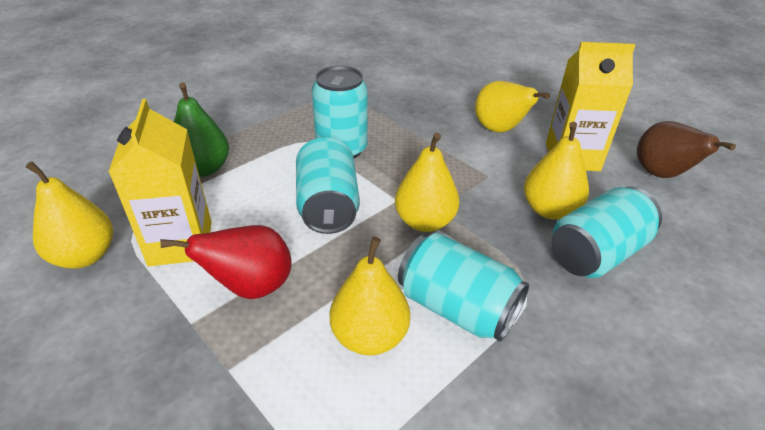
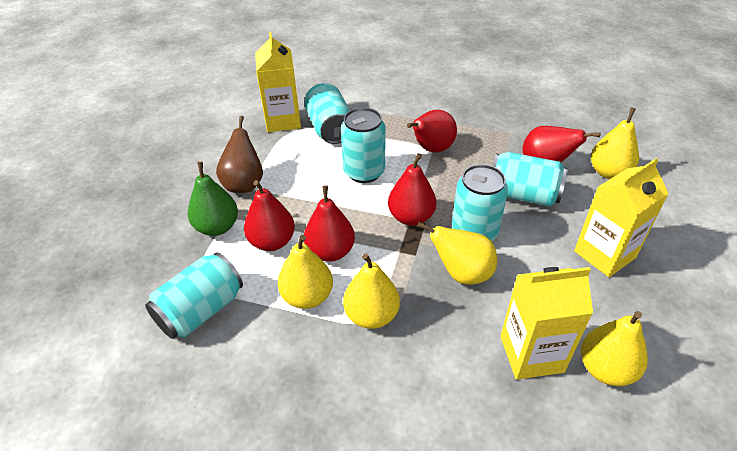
red pear: 1 -> 5
turquoise can: 4 -> 5
yellow carton: 2 -> 3

